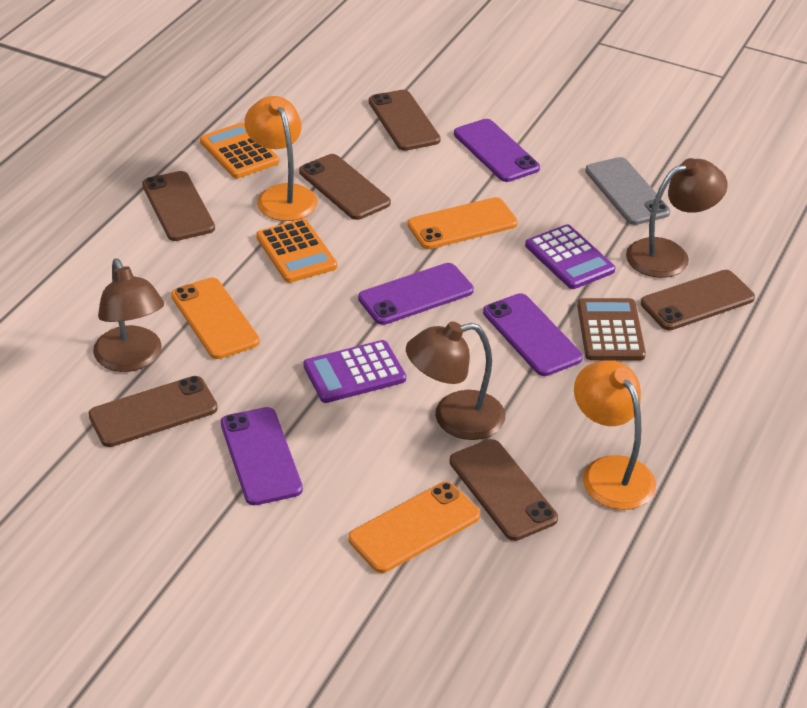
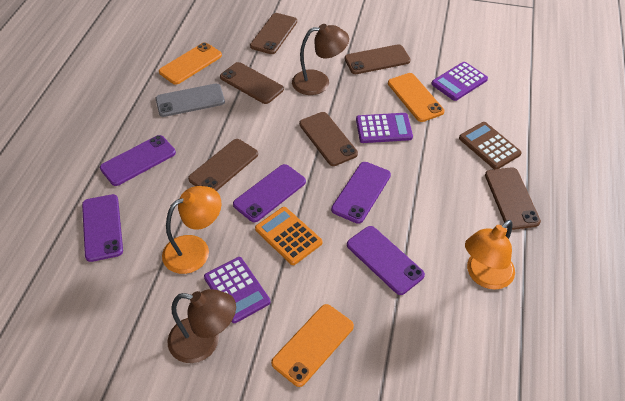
brown lamp: 3 -> 2
orange calculator: 2 -> 1
purple calculator: 2 -> 3
purple phone: 4 -> 5

